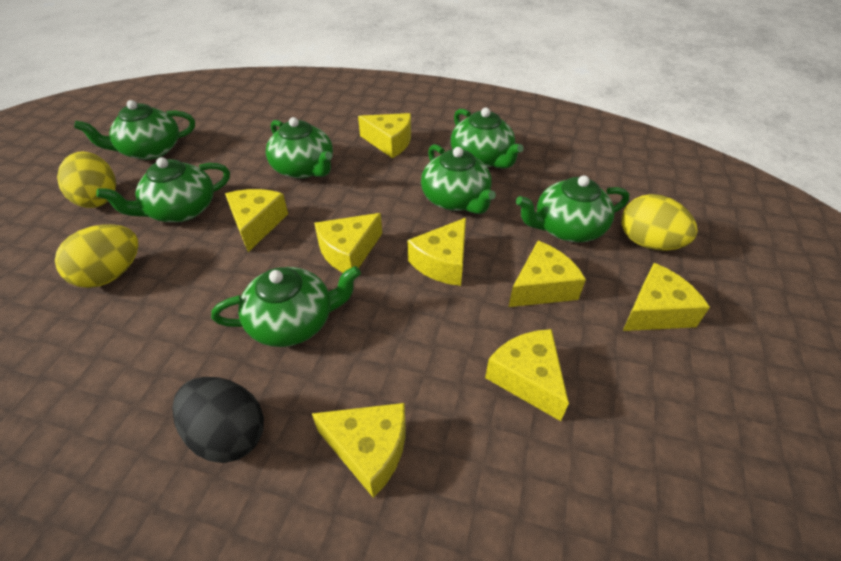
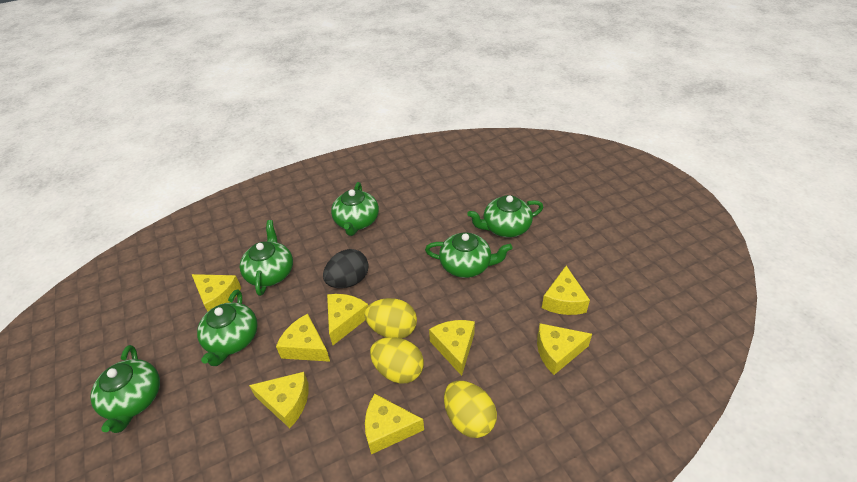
green teapot: 7 -> 6

